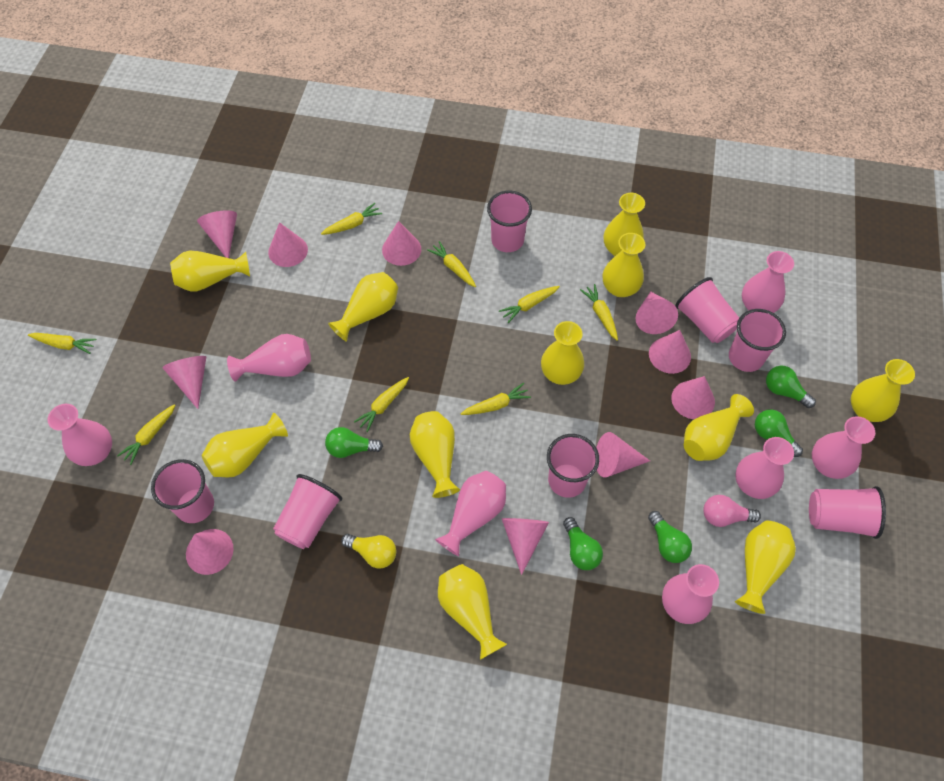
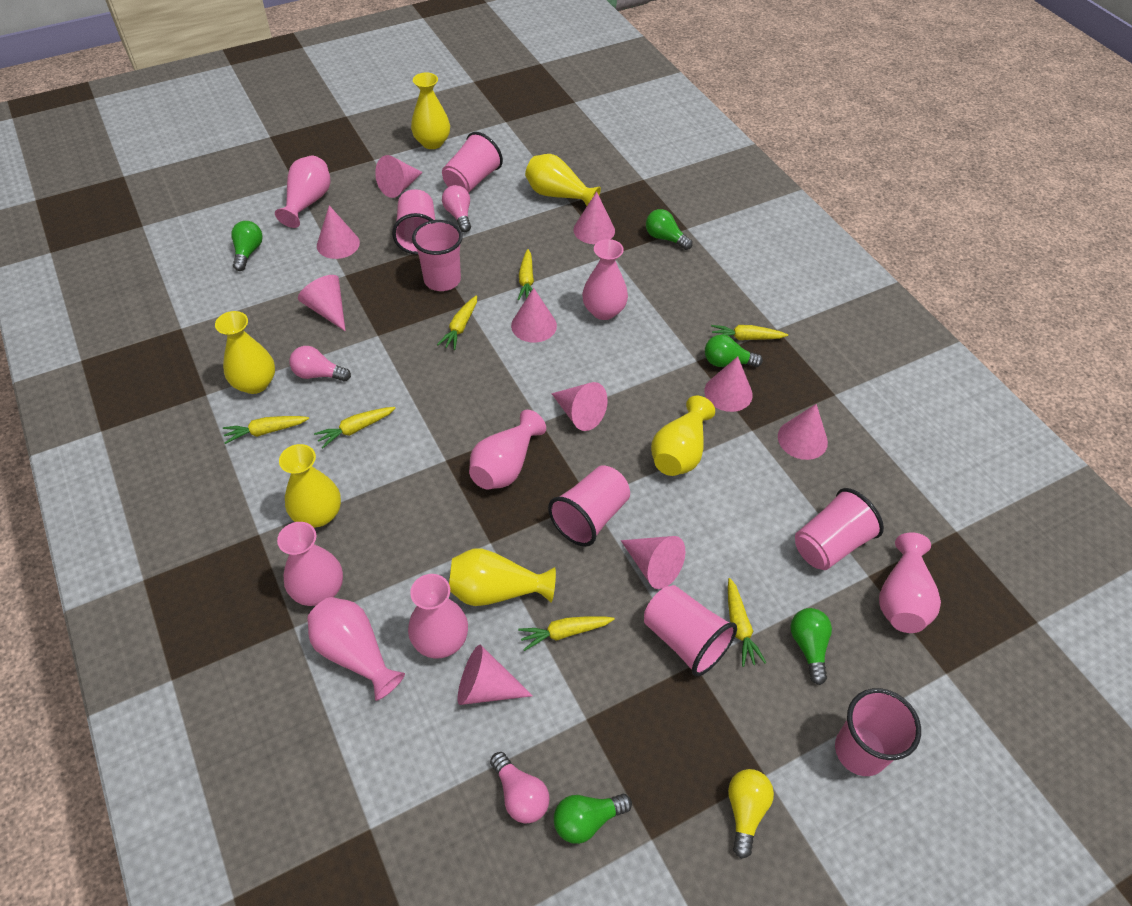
pink light bulb: 1 -> 3
yellow carrot: 8 -> 7
yellow vase: 11 -> 6

